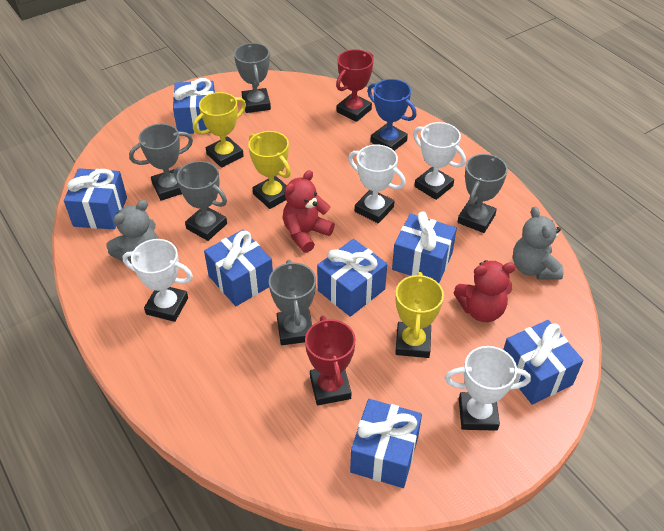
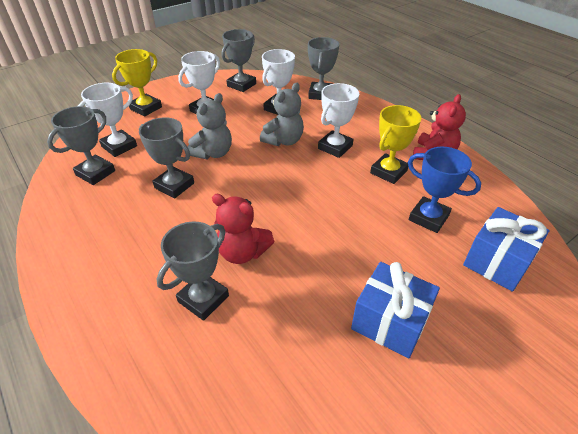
blue gift: 7 -> 2
red trophy: 2 -> 0
yellow trophy: 3 -> 2

